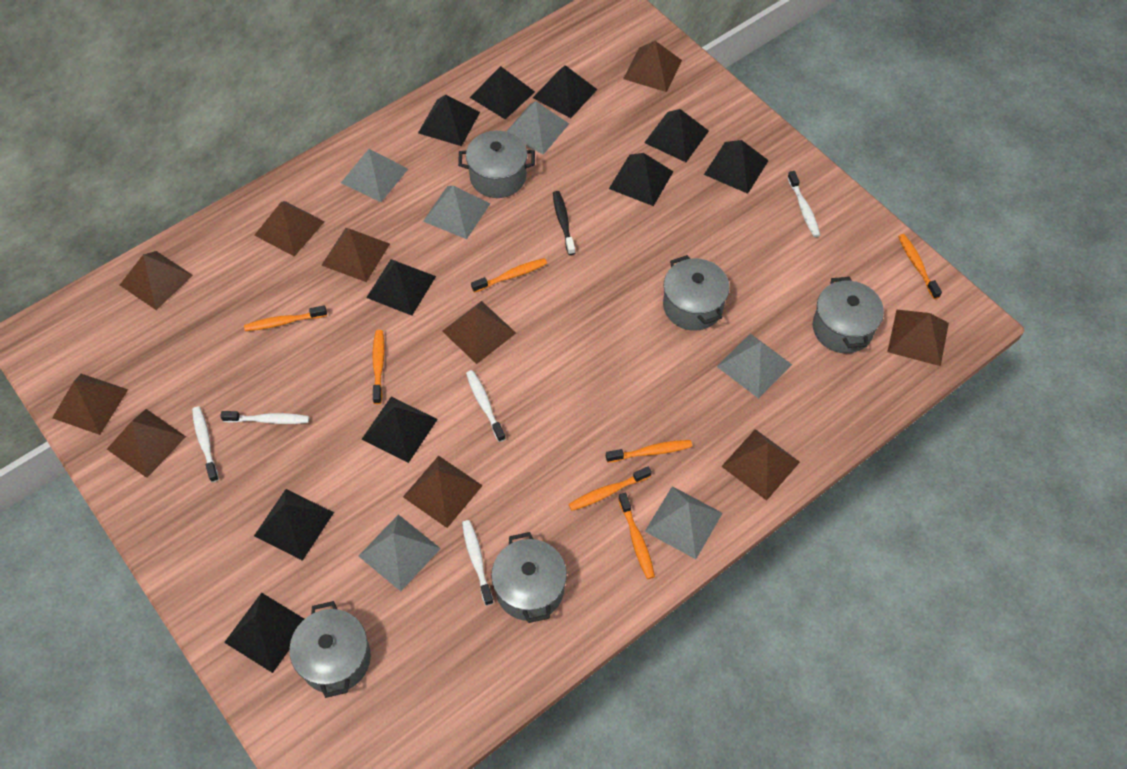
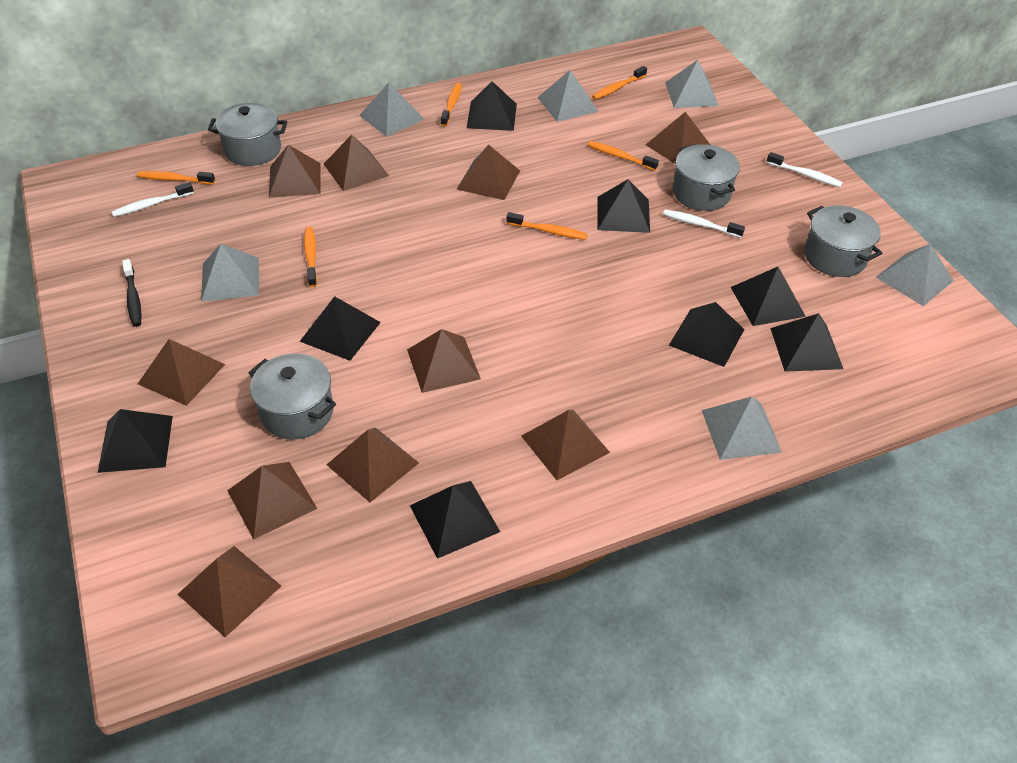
black pyramid: 10 -> 8
grey pot: 5 -> 4
orange toothbrush: 7 -> 6
white toothbrush: 5 -> 3

